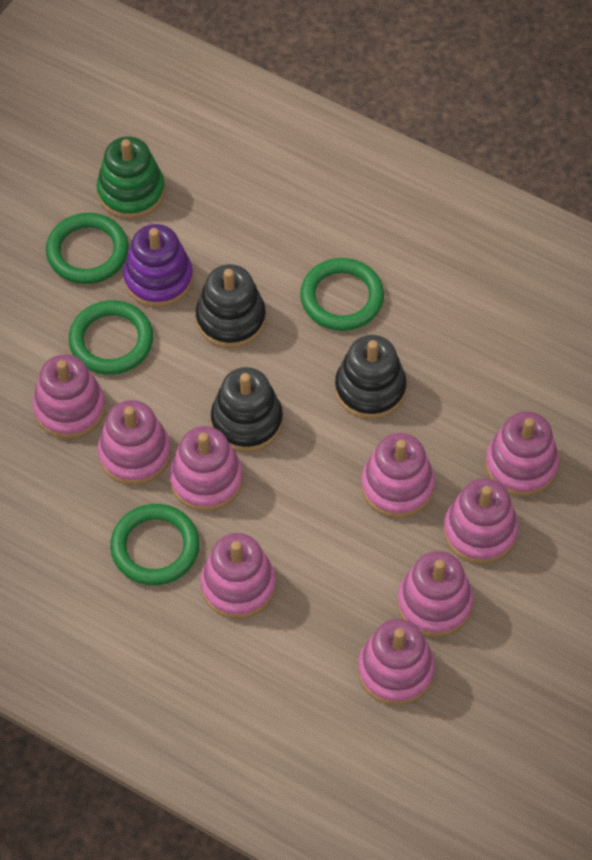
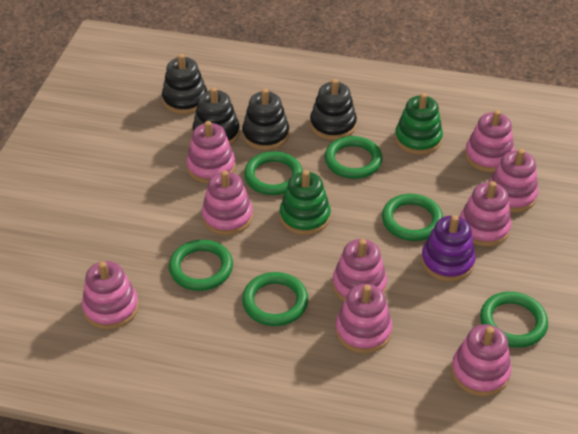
black stacking toy: 3 -> 4
green ring: 4 -> 6
green stacking toy: 1 -> 2

